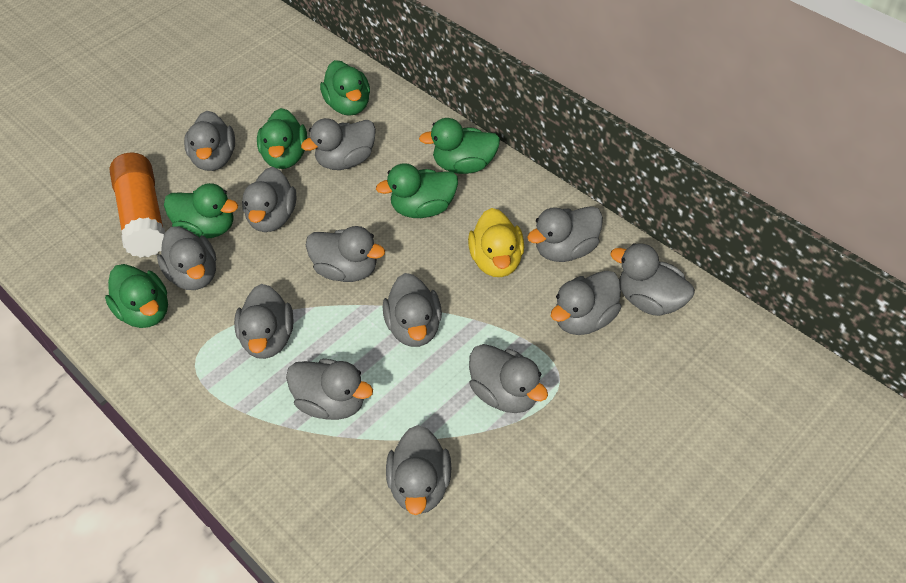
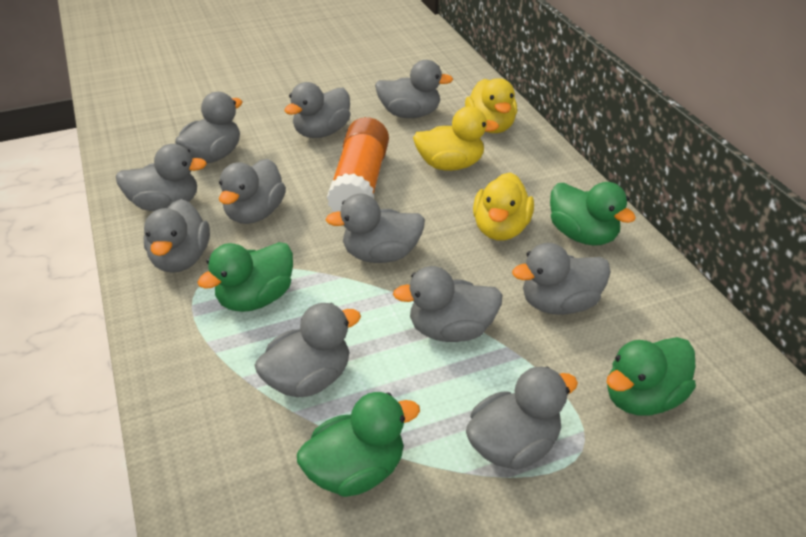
green duck: 6 -> 4
grey duck: 13 -> 11
yellow duck: 1 -> 3

